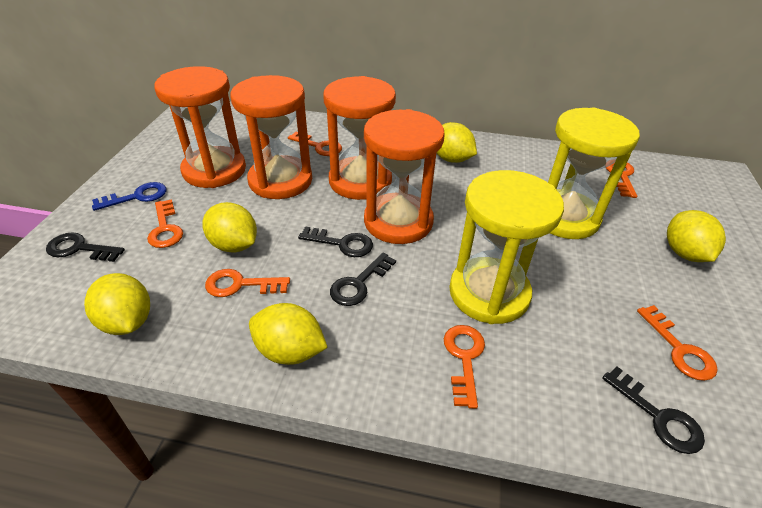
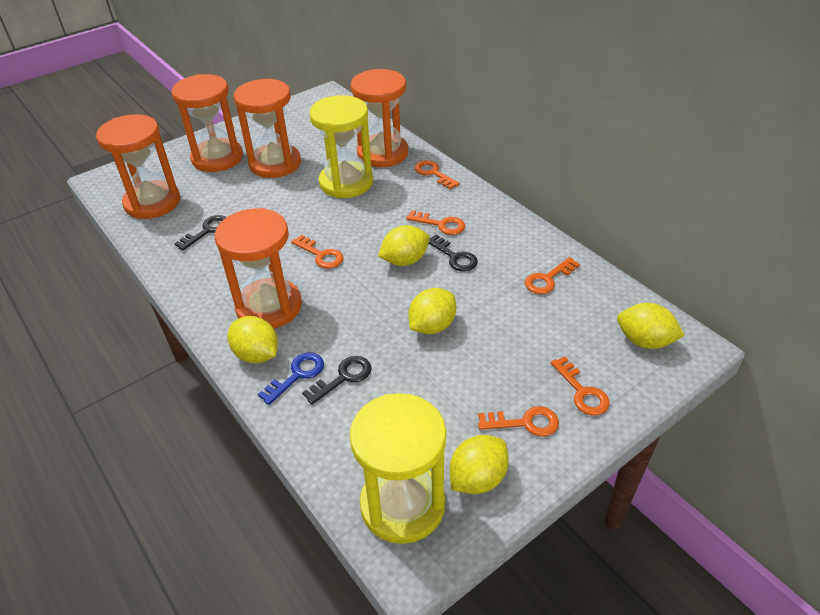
black key: 4 -> 3
orange hourglass: 4 -> 5

